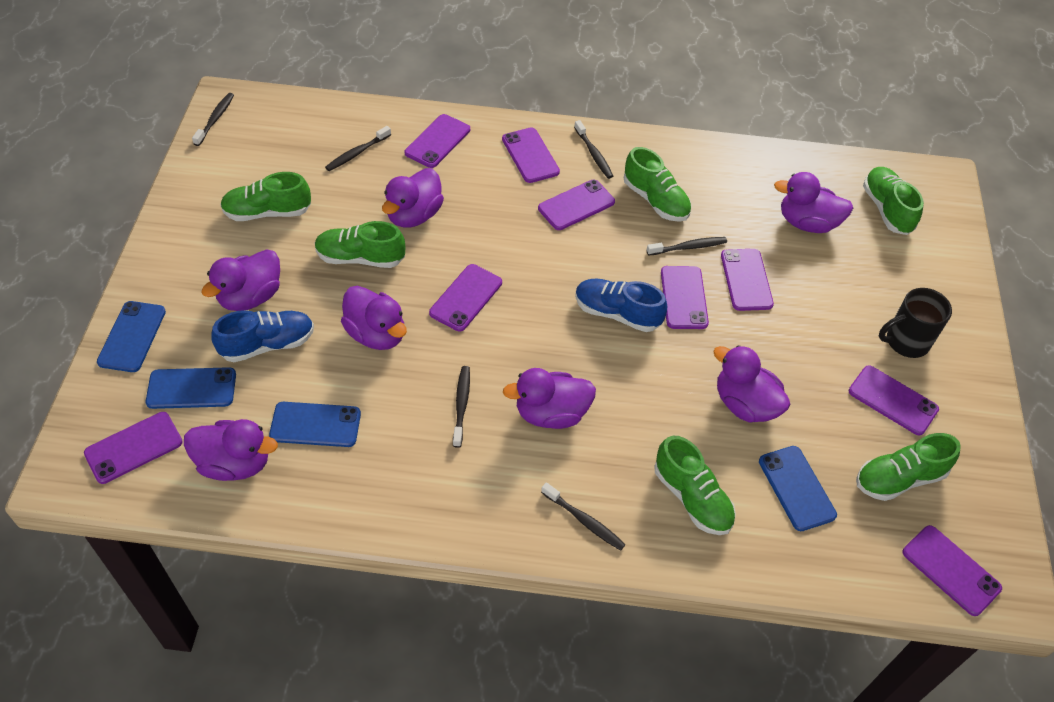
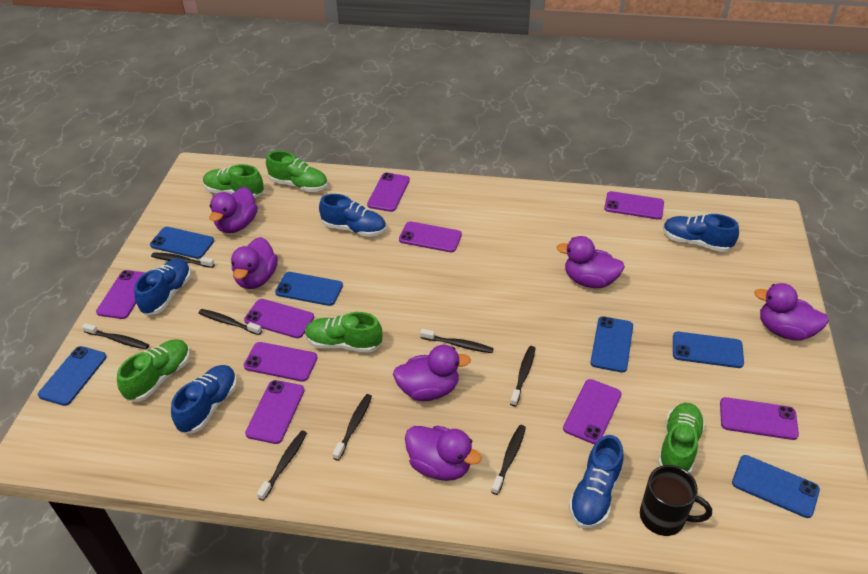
black toothbrush: 6 -> 8
blue phone: 4 -> 6
blue shoe: 2 -> 5
green shoe: 6 -> 5
purple duck: 7 -> 6

